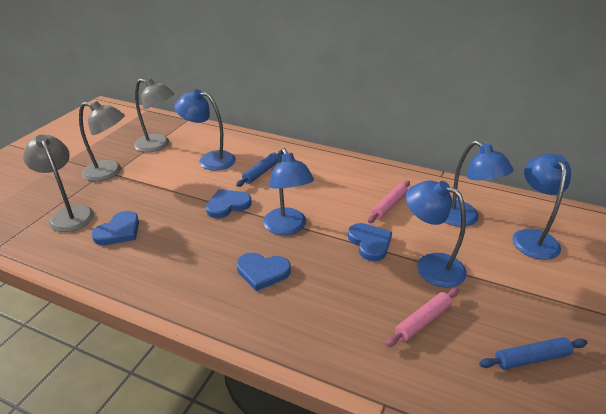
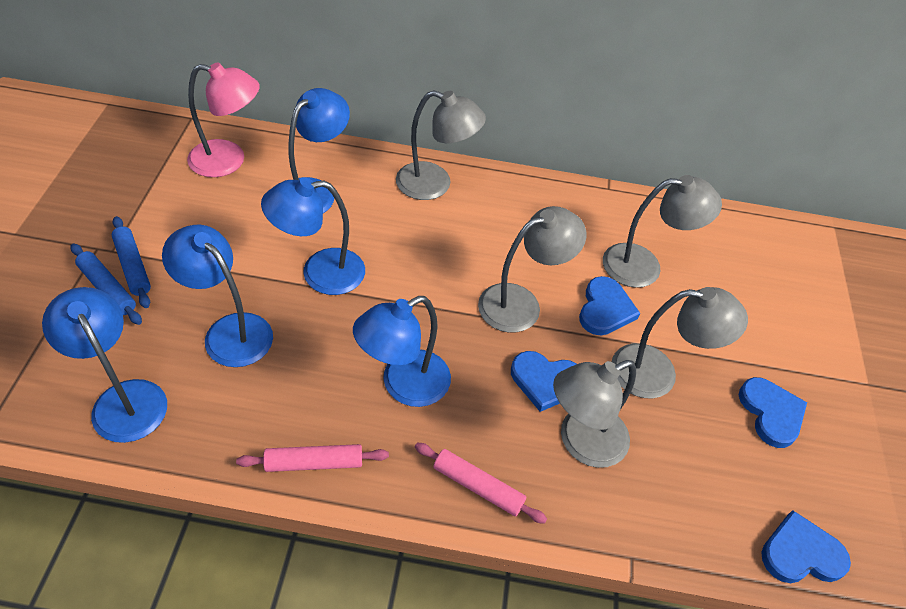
grey lamp: 3 -> 5
pink lamp: 0 -> 1

